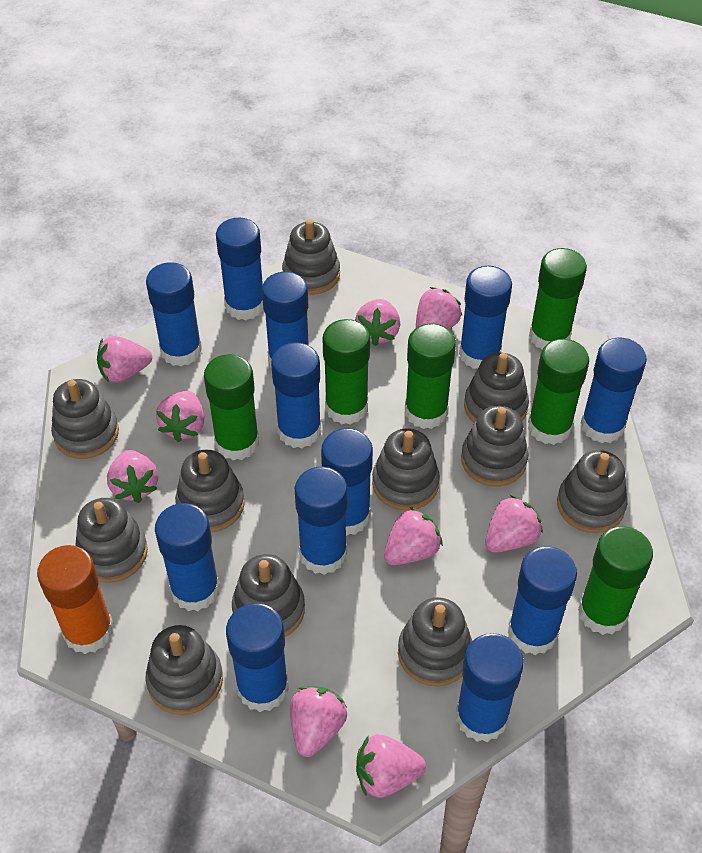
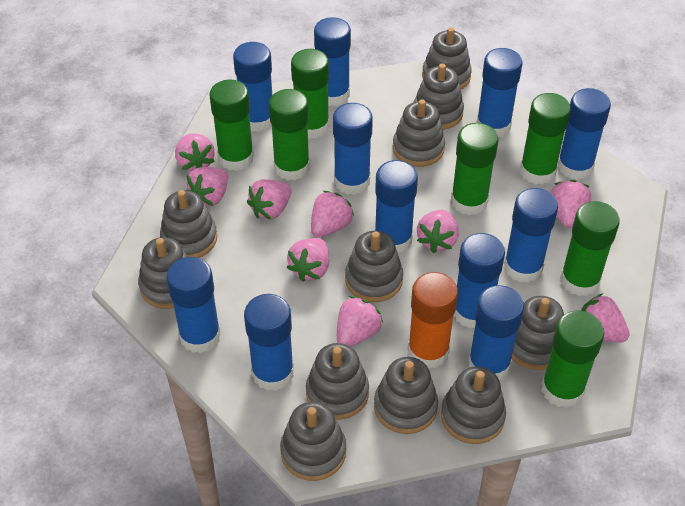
blue glue stick: 12 -> 11
green glue stick: 6 -> 7

